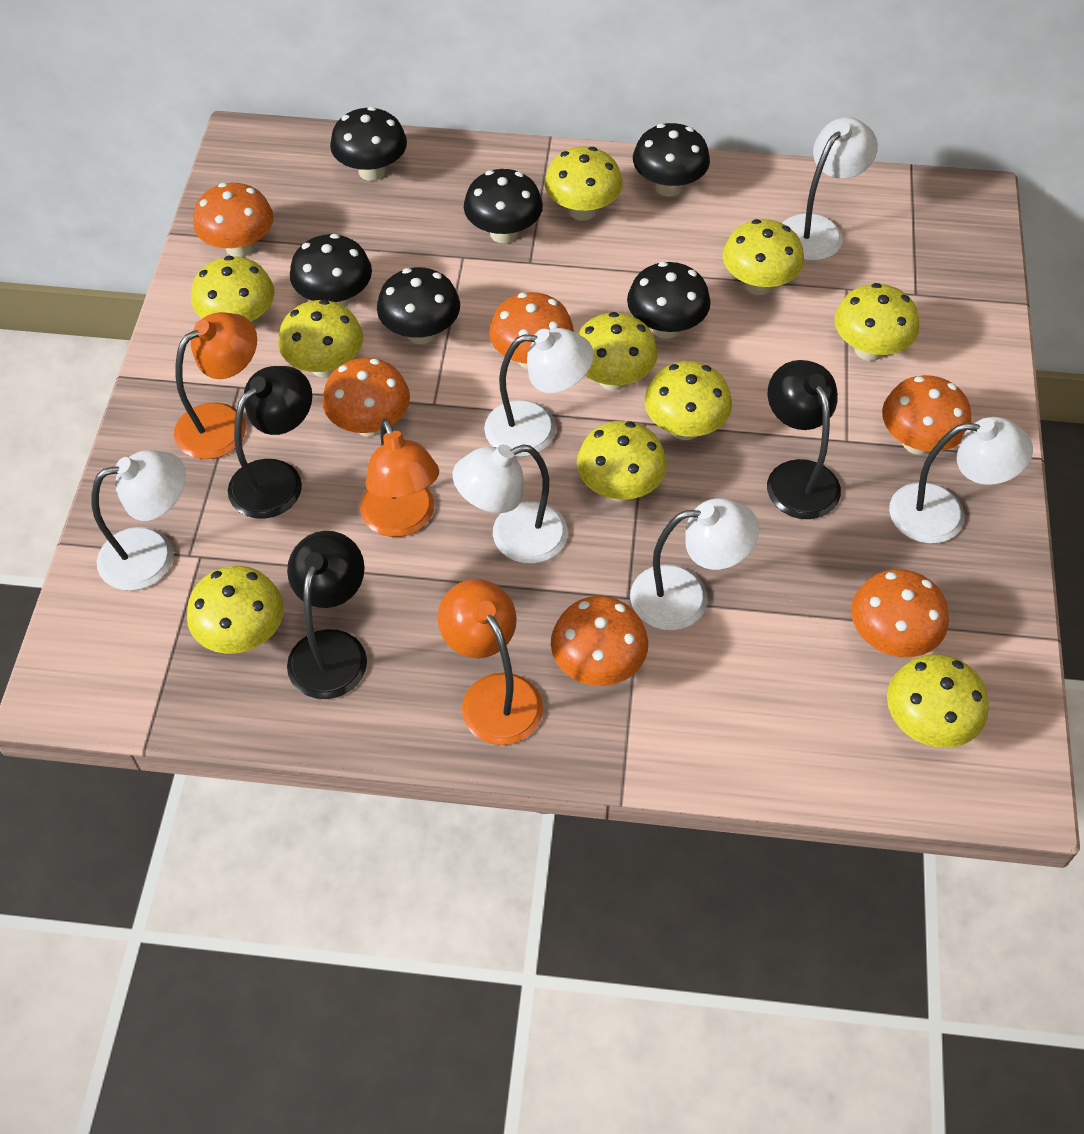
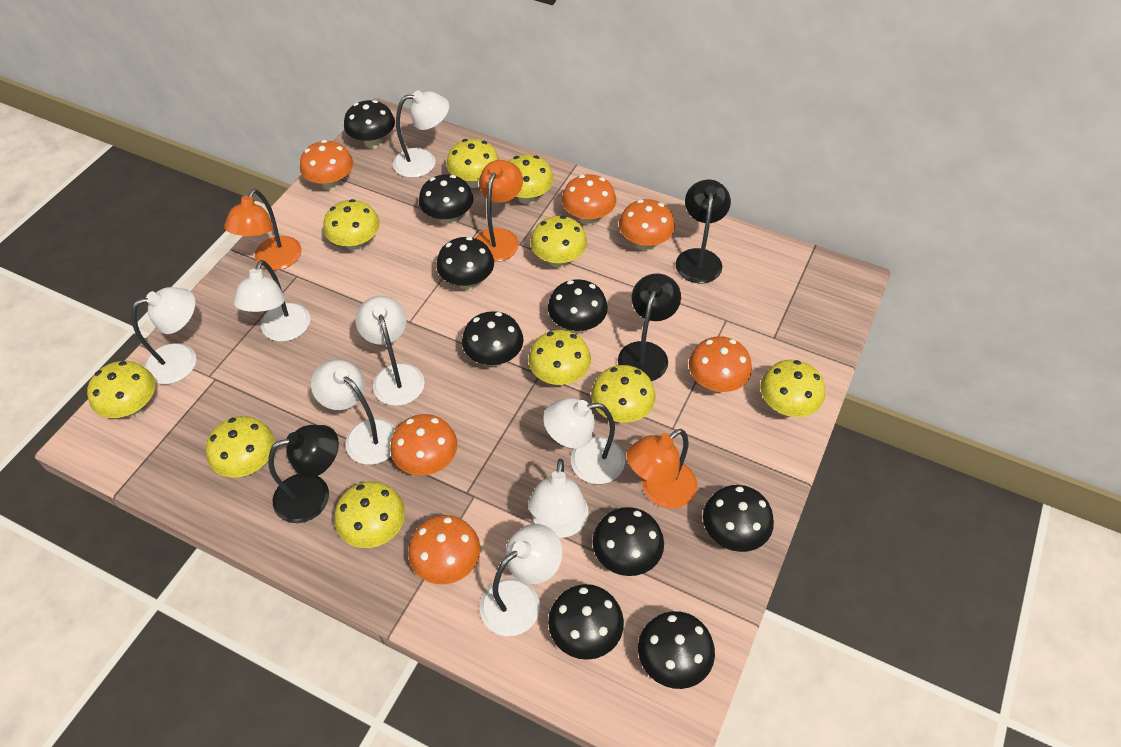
black mushroom: 6 -> 9
white lamp: 6 -> 8

